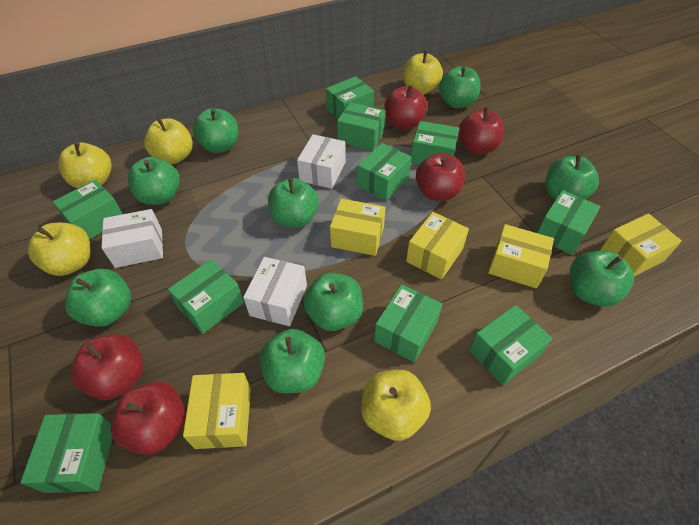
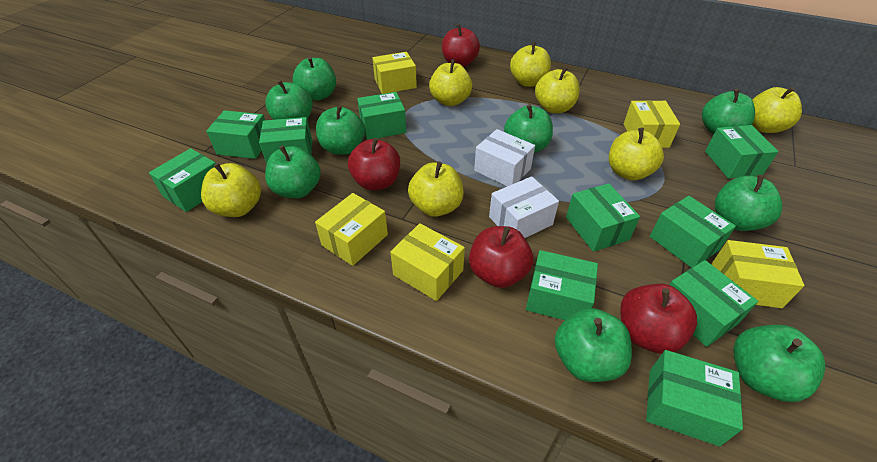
red apple: 5 -> 4
white box: 3 -> 2
yellow apple: 5 -> 7

